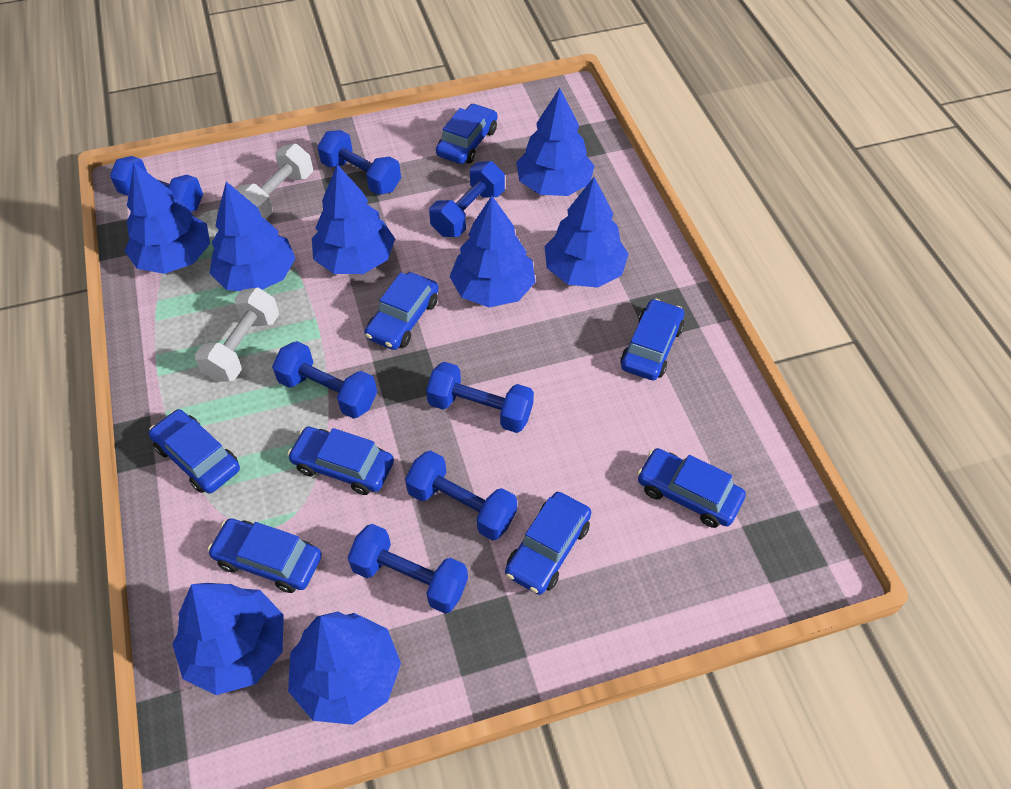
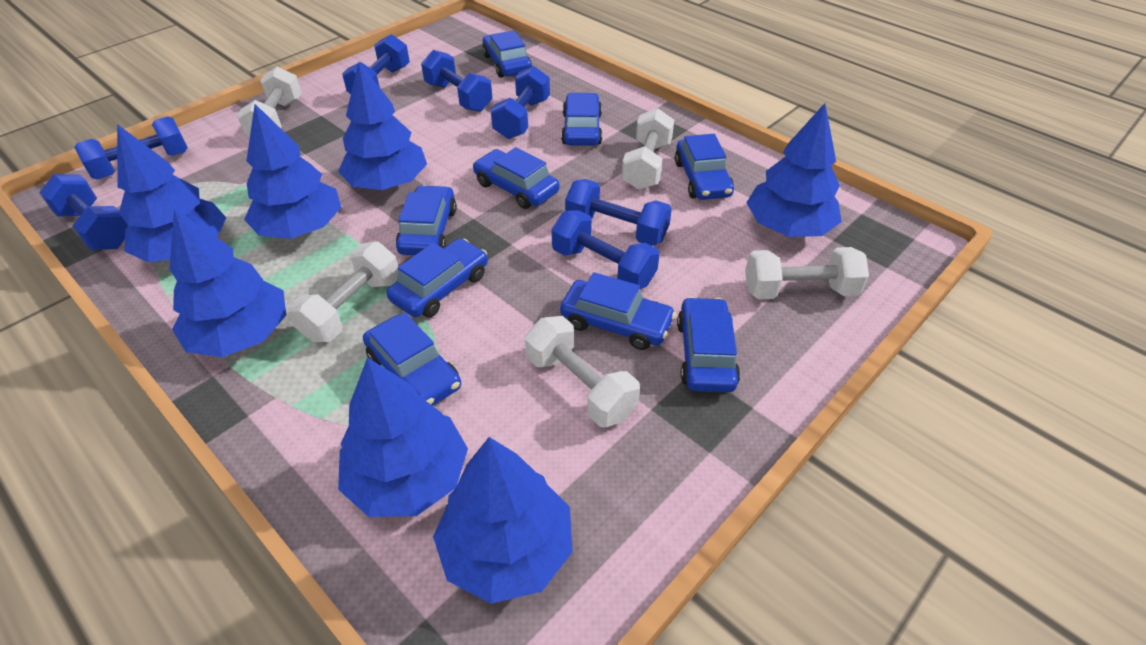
blue car: 8 -> 9
blue tree: 8 -> 7
white dumbbell: 2 -> 5

